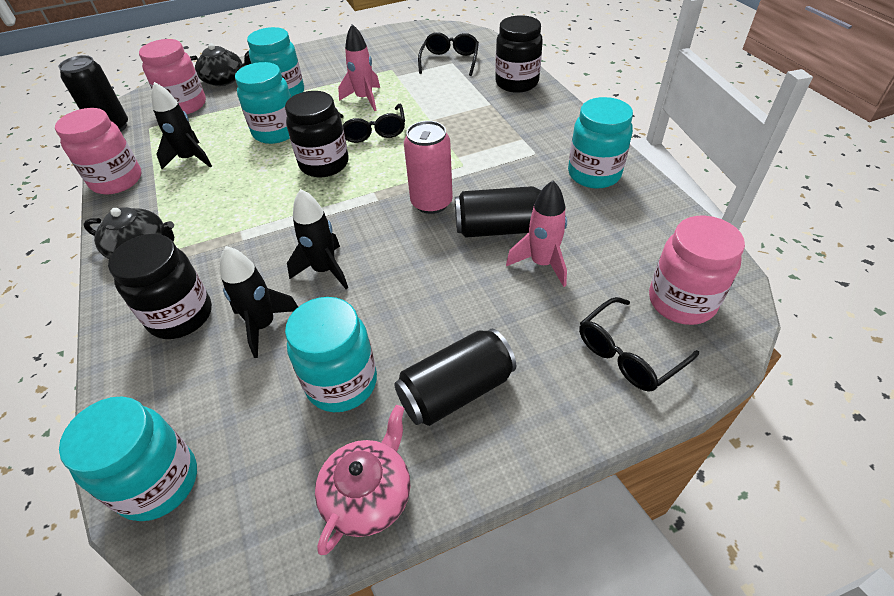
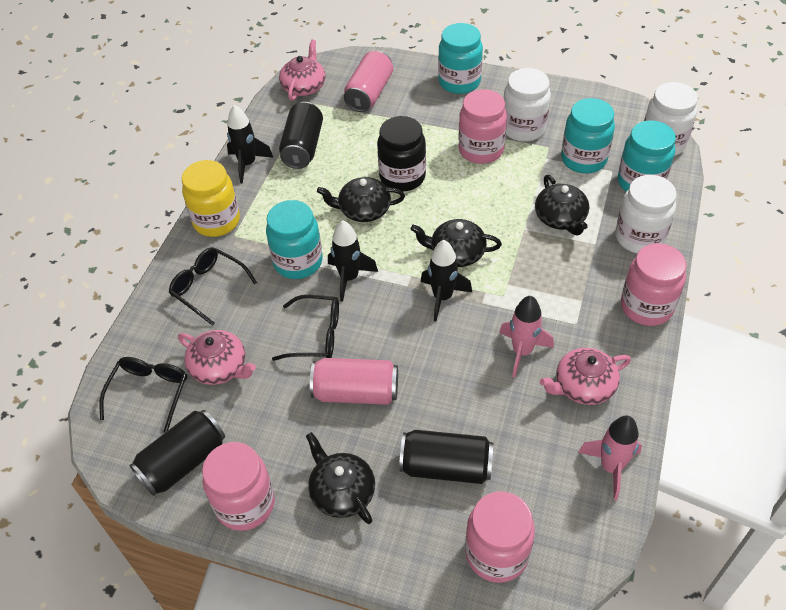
black jar: 3 -> 1
black teapot: 2 -> 4
pink can: 1 -> 2
pink jar: 3 -> 4
pink teapot: 1 -> 3
turquoise jar: 5 -> 4
white jar: 0 -> 3
yellow jar: 0 -> 1

